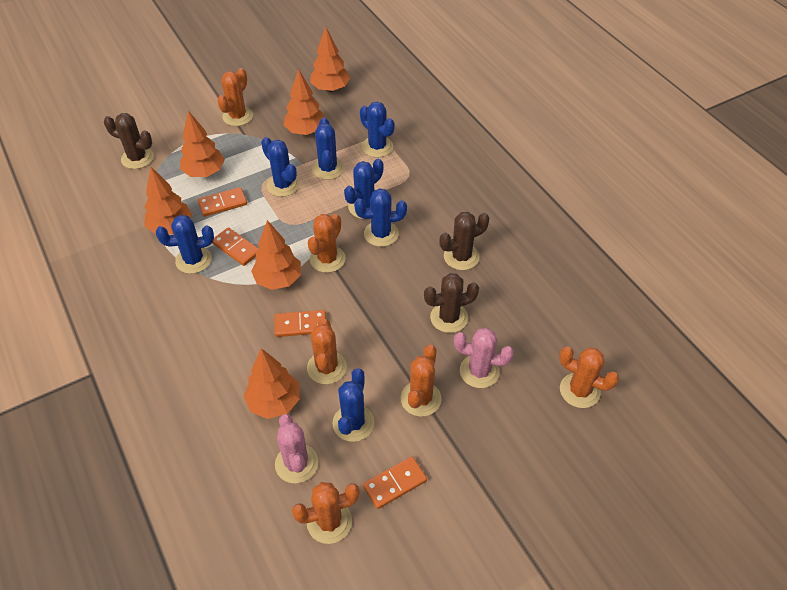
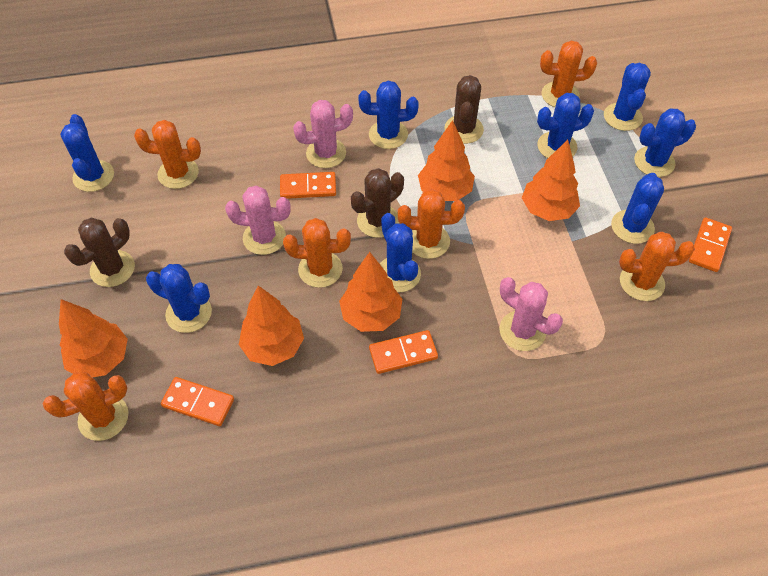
blue cactus: 7 -> 8
orange tree: 6 -> 5
pink cactus: 2 -> 3

